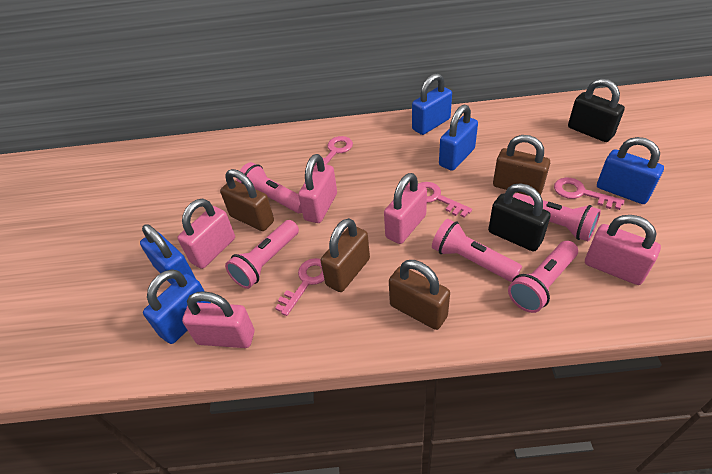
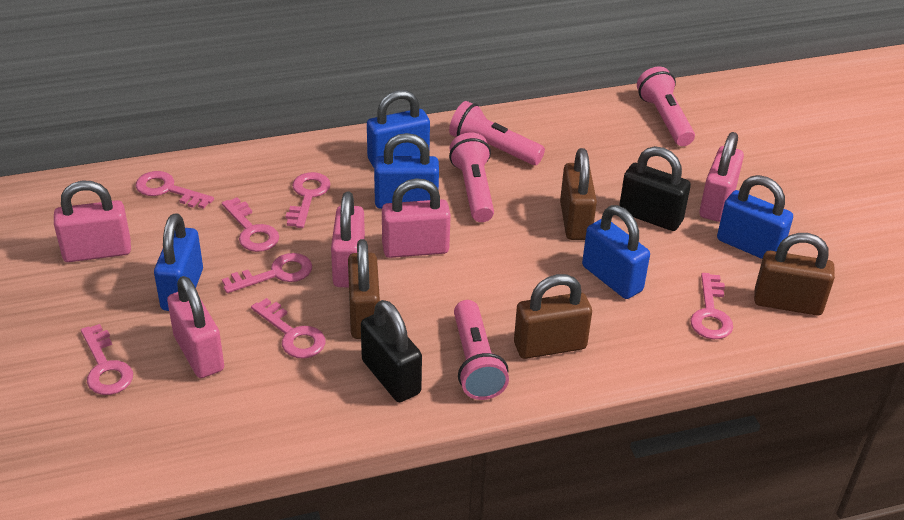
pink flashlight: 5 -> 4
pink key: 4 -> 7

